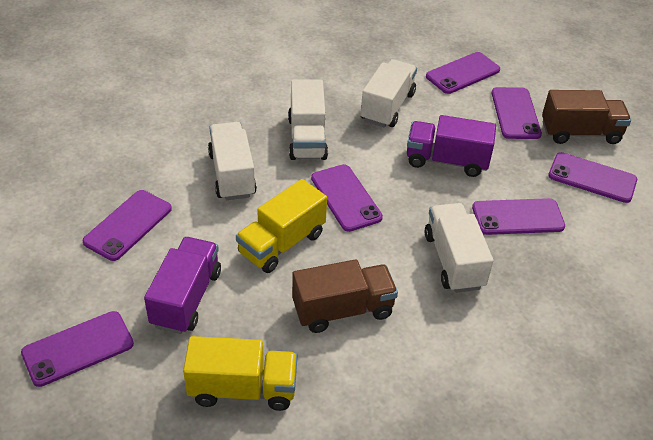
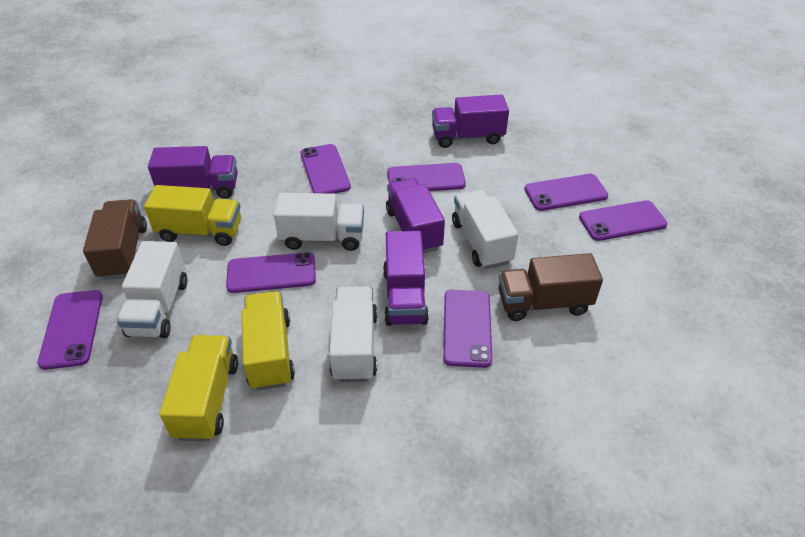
purple truck: 2 -> 4
yellow truck: 2 -> 3

